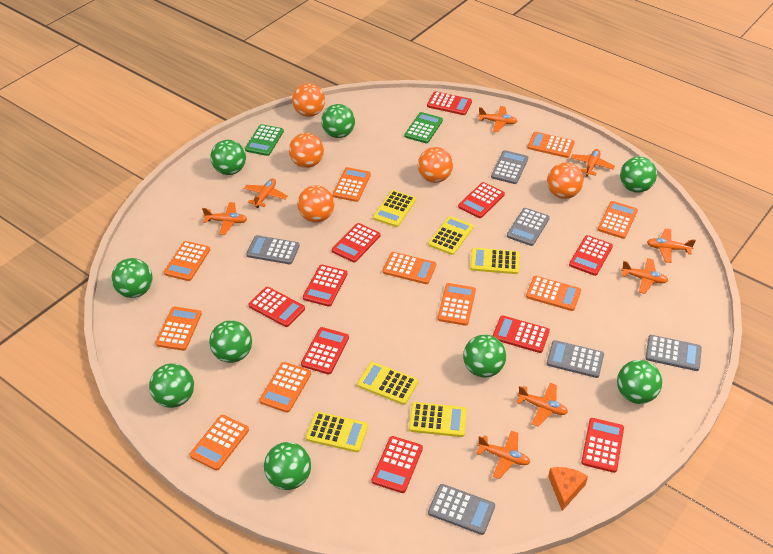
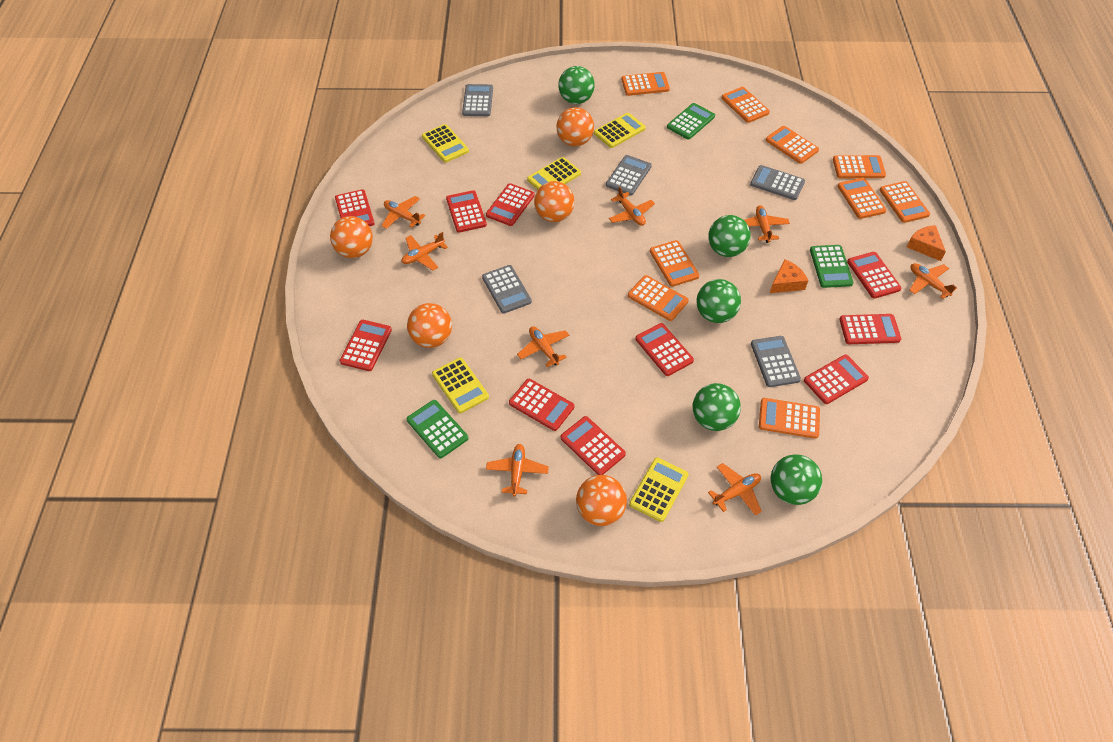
green ball: 9 -> 5
green calculator: 2 -> 3
grey calculator: 6 -> 5
orange calculator: 10 -> 9
orange cheese: 1 -> 2
yellow calculator: 6 -> 5

